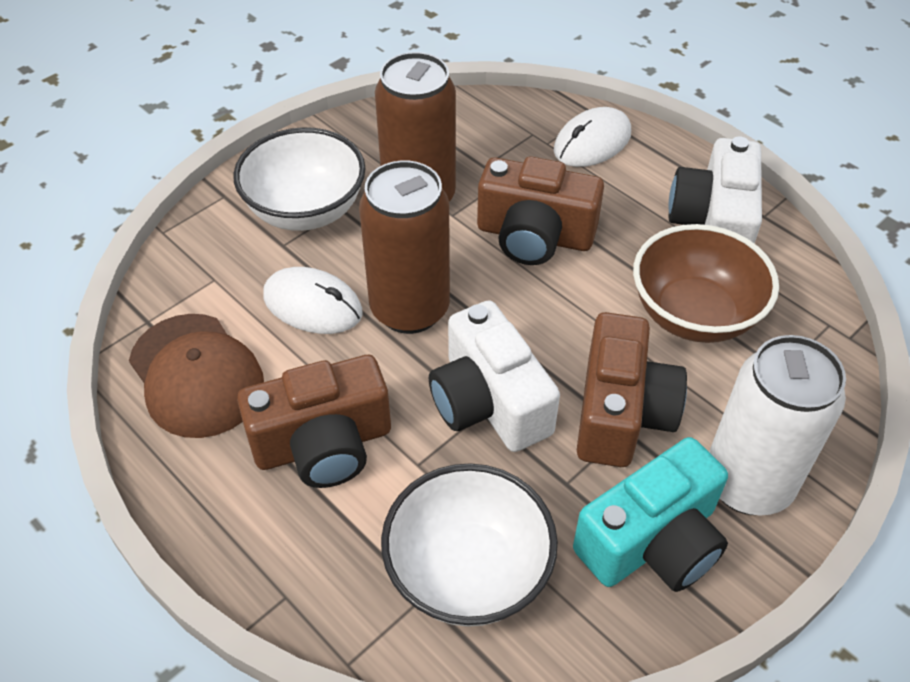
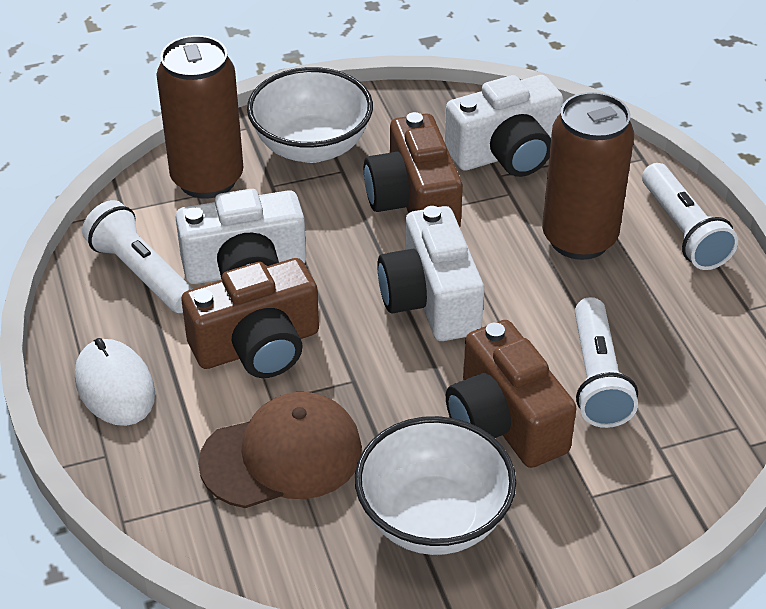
brown bowl: 1 -> 0
turquoise camera: 1 -> 0
white camera: 2 -> 3
white can: 1 -> 0
white flashlight: 0 -> 3
white mouse: 2 -> 1

